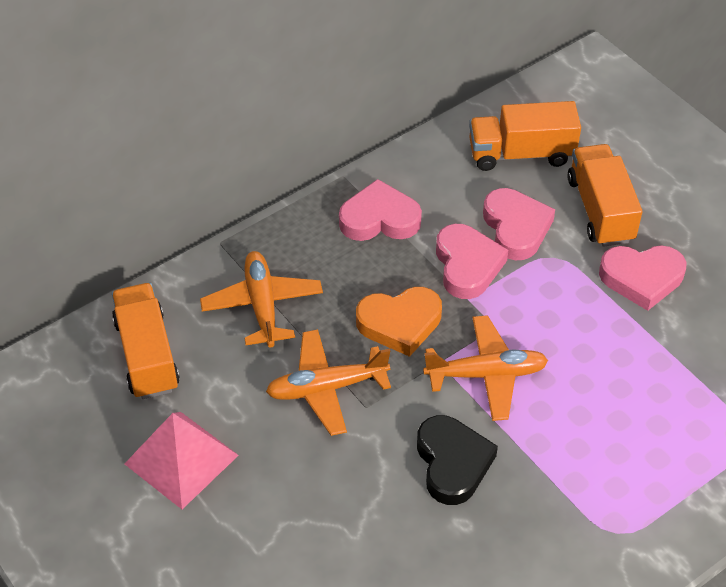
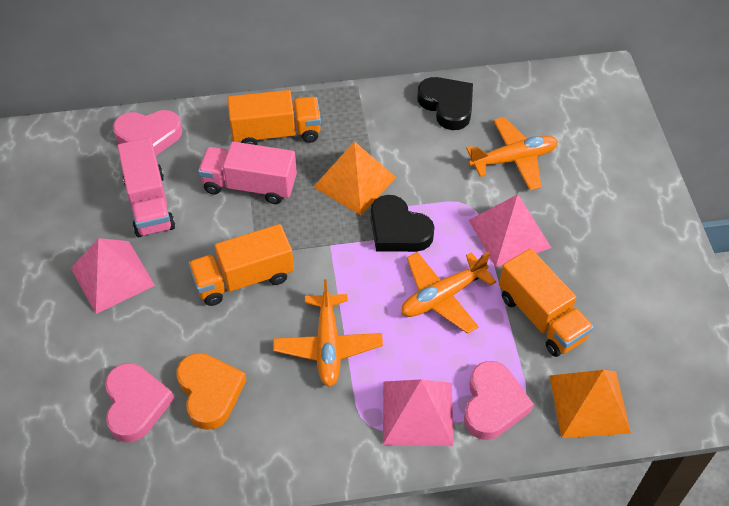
black heart: 1 -> 2
orange pyramid: 0 -> 2
pink heart: 4 -> 3
pink pyramid: 1 -> 3
pink truck: 0 -> 2

